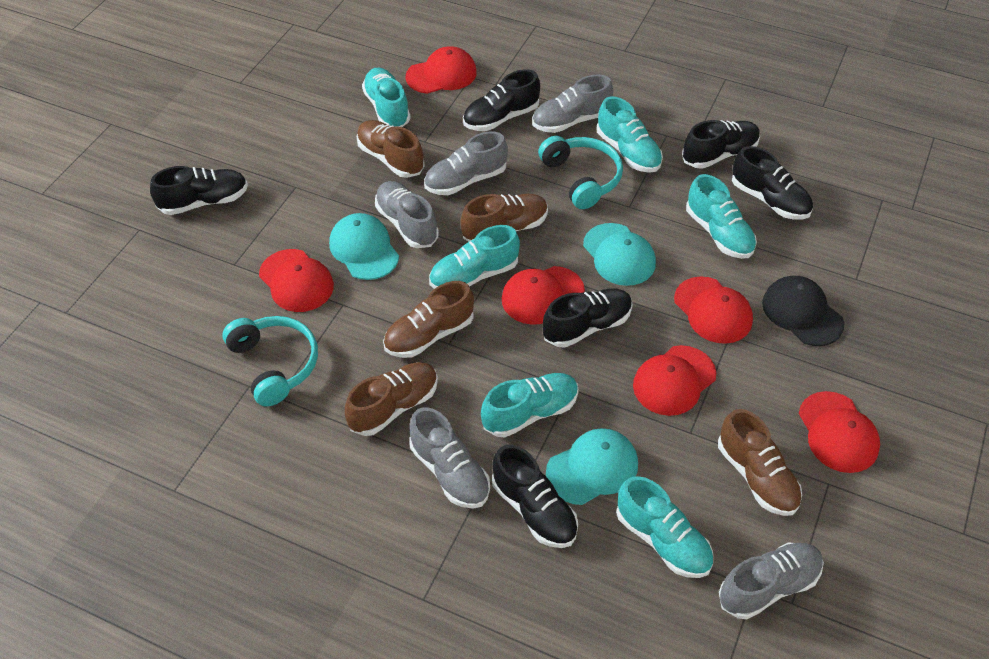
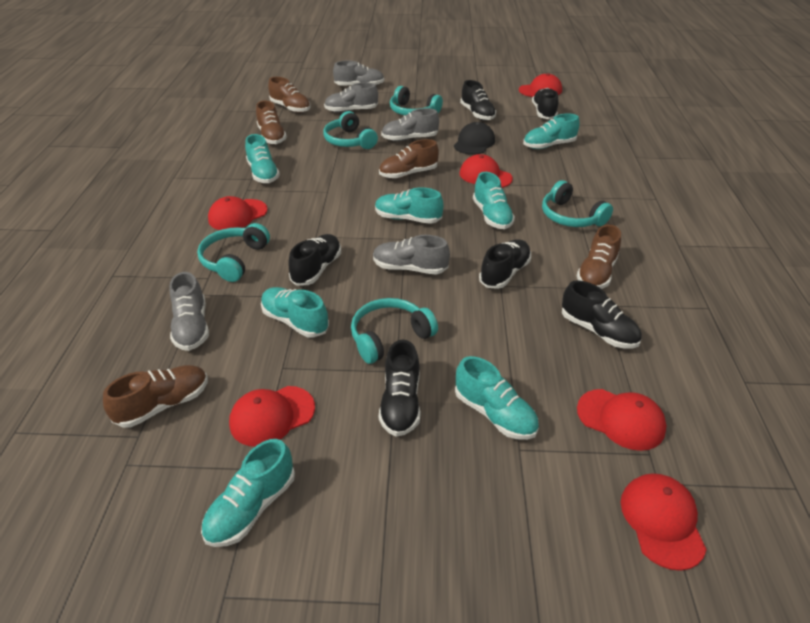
turquoise cap: 3 -> 0
turquoise headphones: 2 -> 5
turquoise shoe: 6 -> 7

